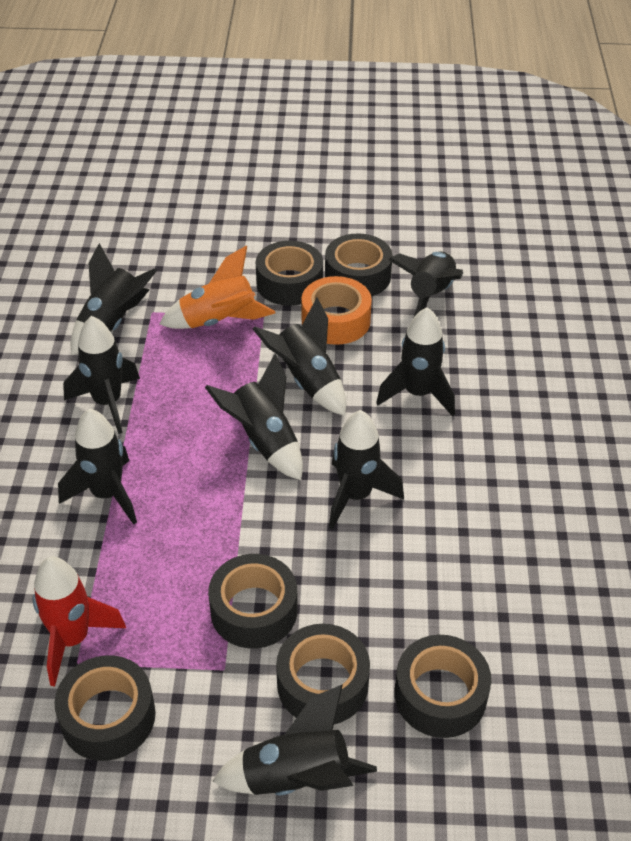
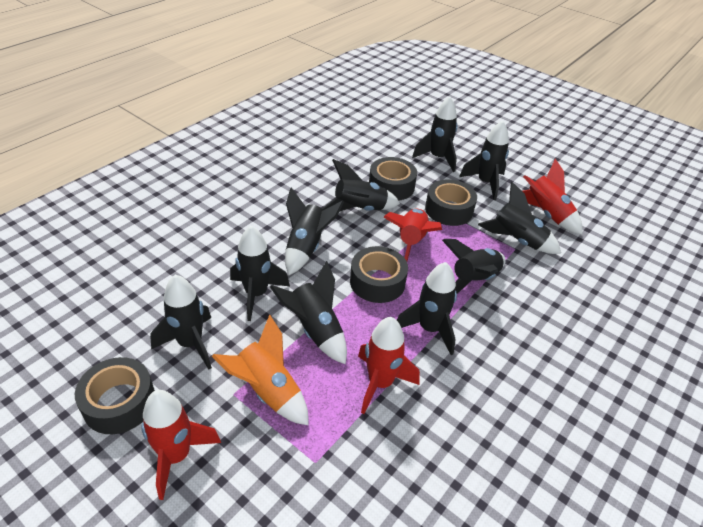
black rocket: 9 -> 10
black tape: 6 -> 4
orange tape: 1 -> 0
red rocket: 1 -> 4

